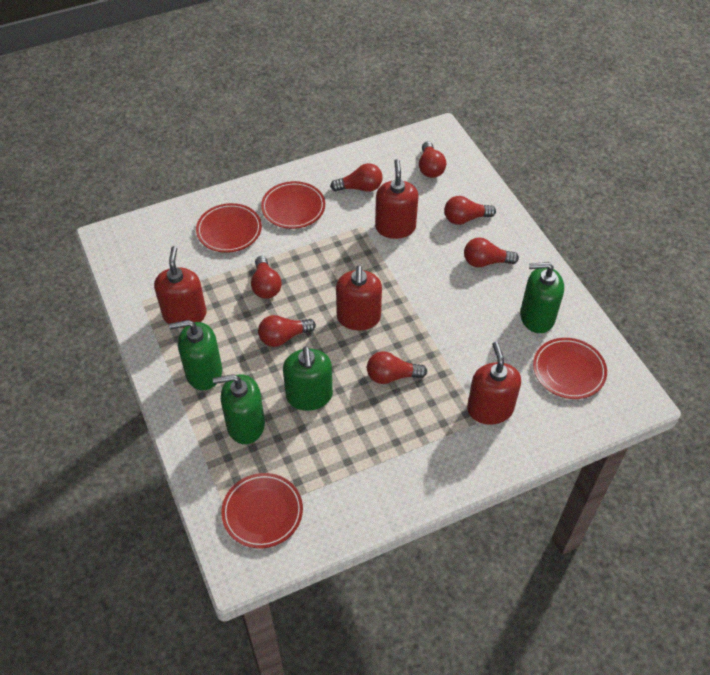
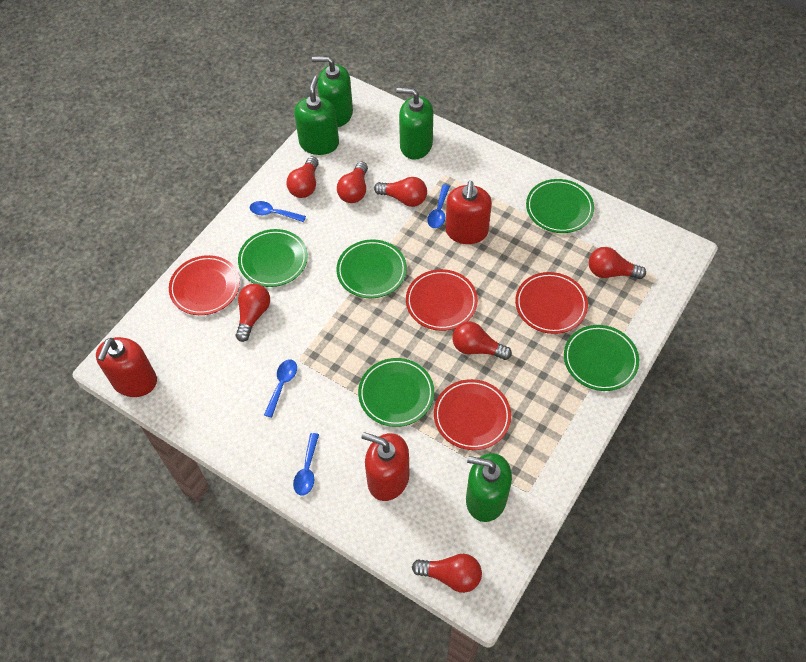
blue spoon: 0 -> 4
green plate: 0 -> 5
red soap dispenser: 4 -> 3

